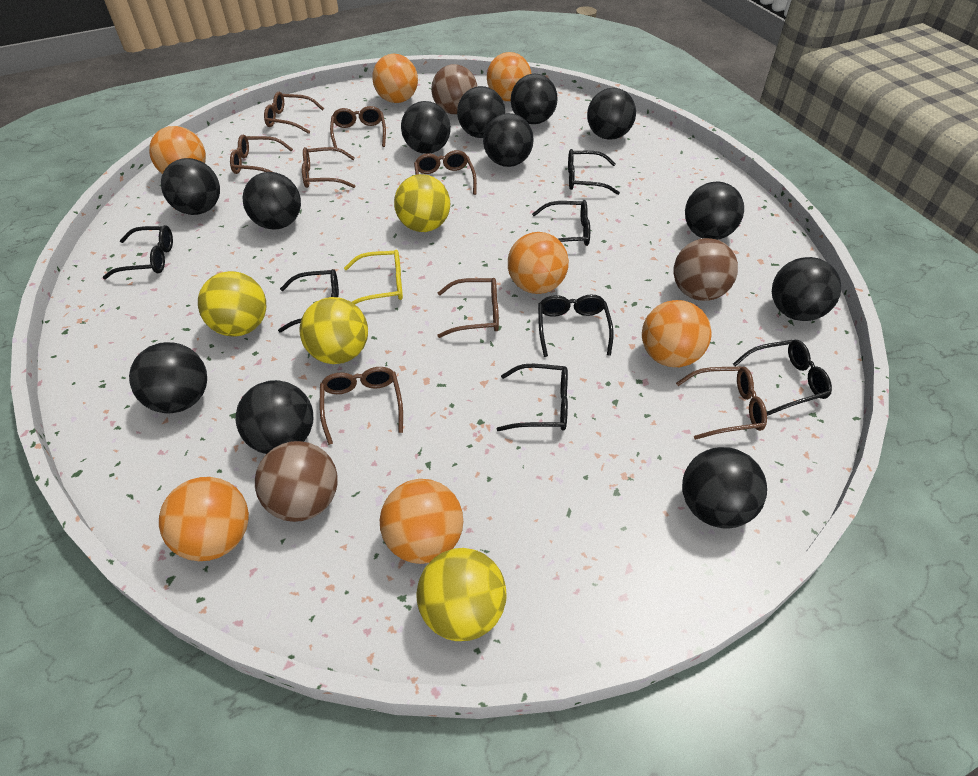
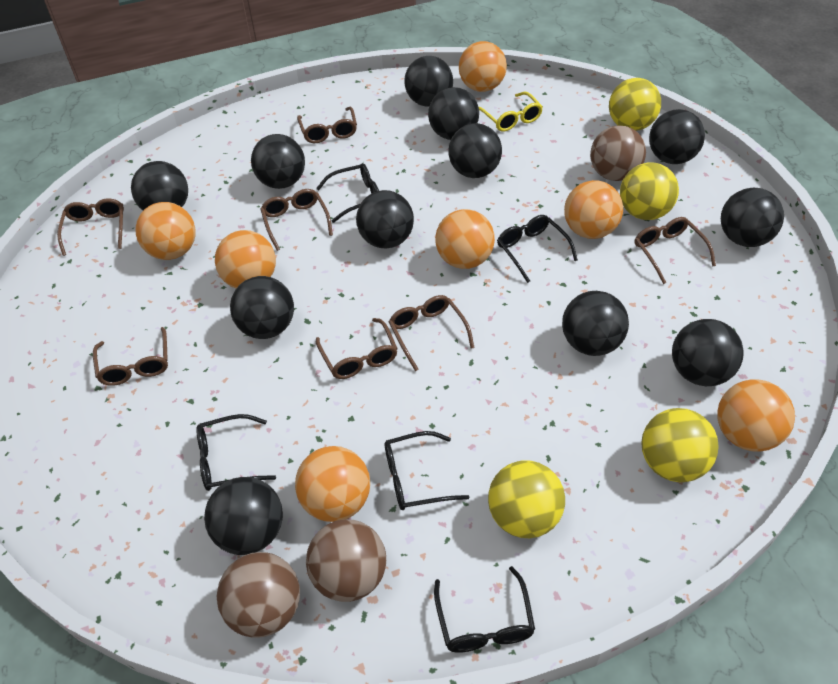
black glasses: 7 -> 5
brown glasses: 8 -> 7

